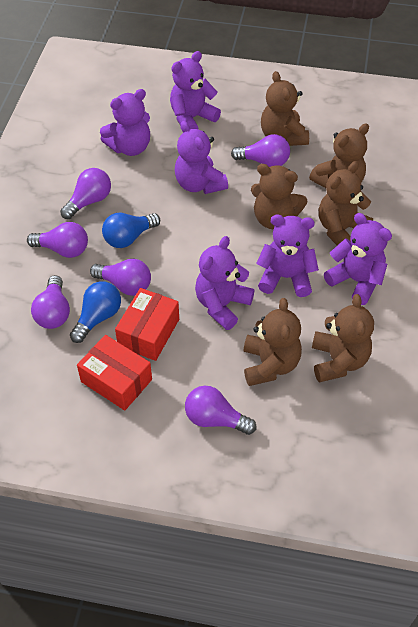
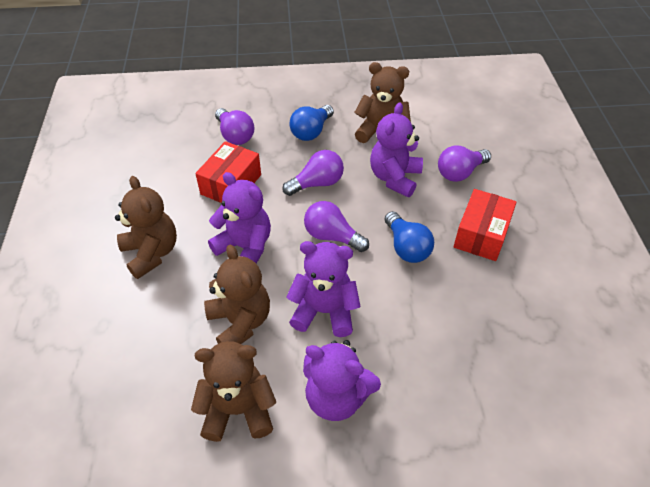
brown teddy bear: 6 -> 4
purple light bulb: 6 -> 4
purple teddy bear: 6 -> 4

